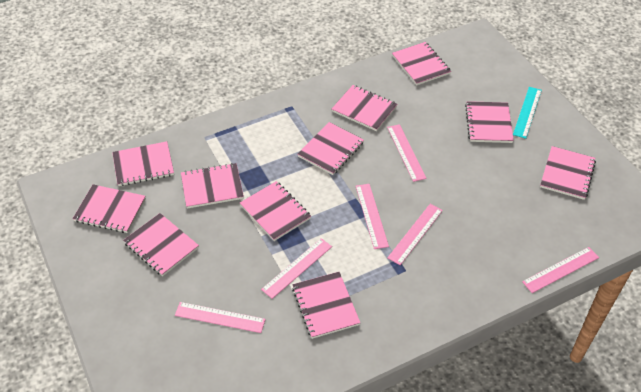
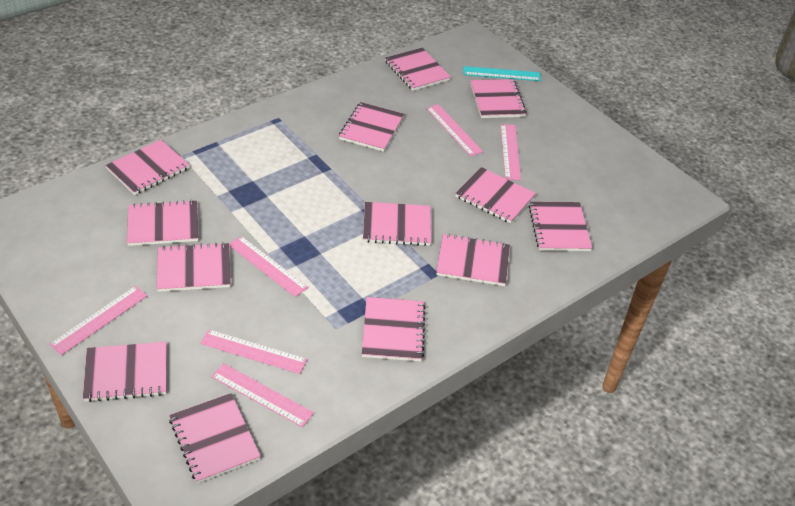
pink notebook: 11 -> 13

